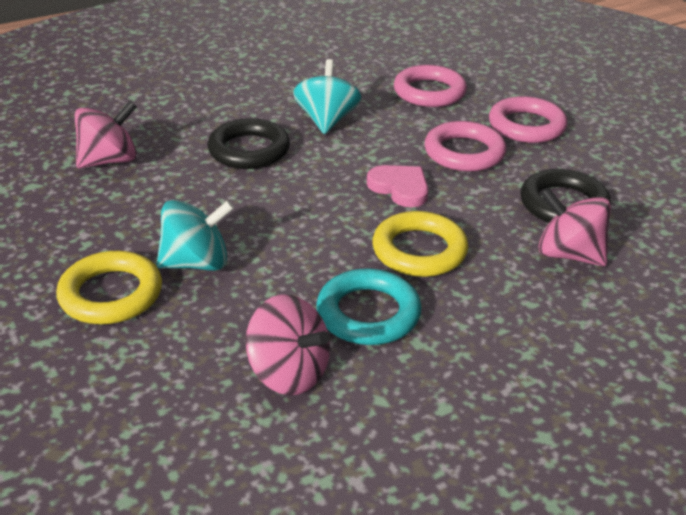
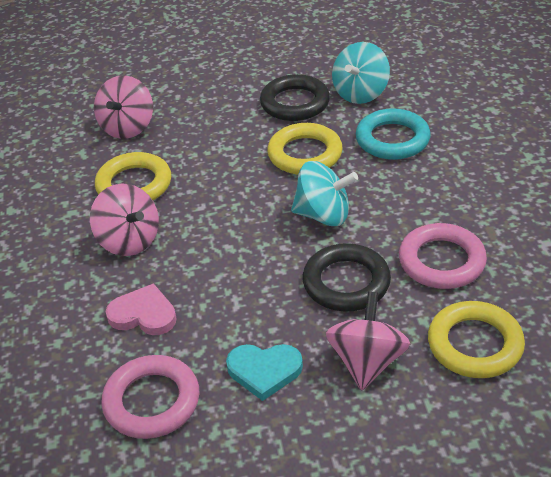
pink ring: 3 -> 2
turquoise heart: 0 -> 1
yellow ring: 2 -> 3

